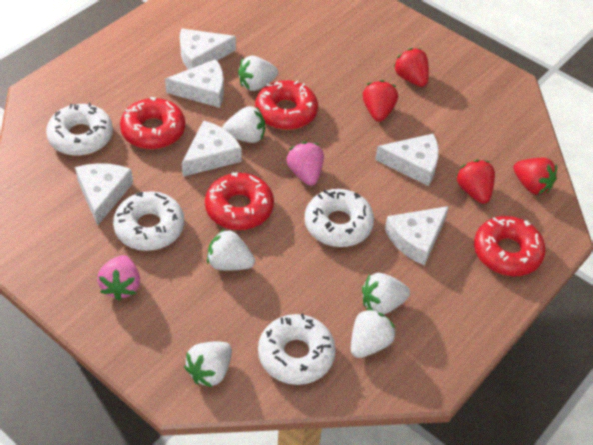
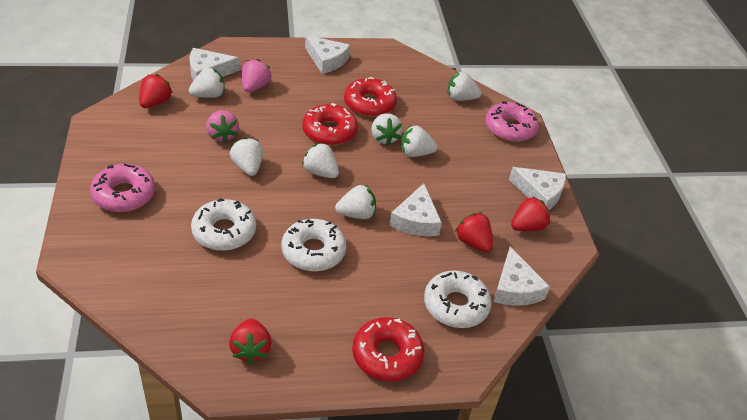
pink donut: 0 -> 2
red donut: 4 -> 3
white cheese: 6 -> 5
white donut: 4 -> 3
white strawberry: 6 -> 7

